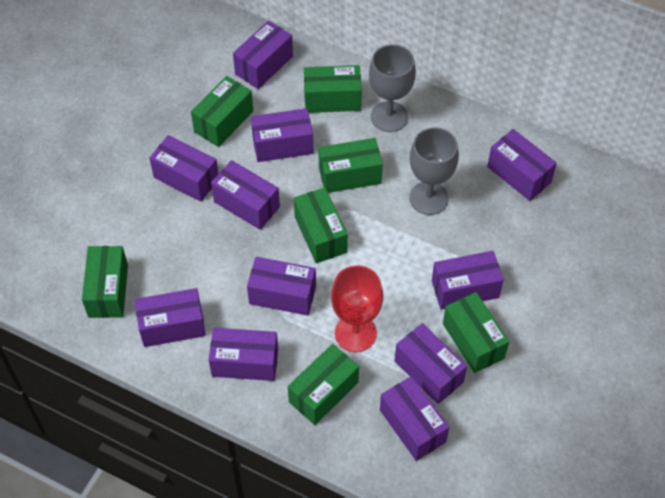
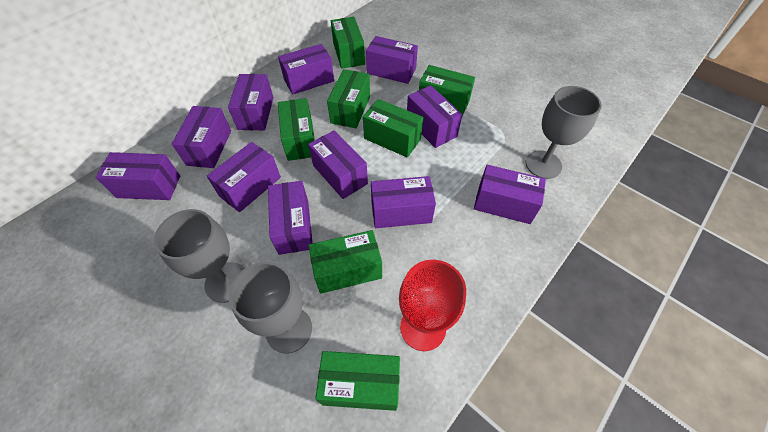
grey goblet: 2 -> 3

